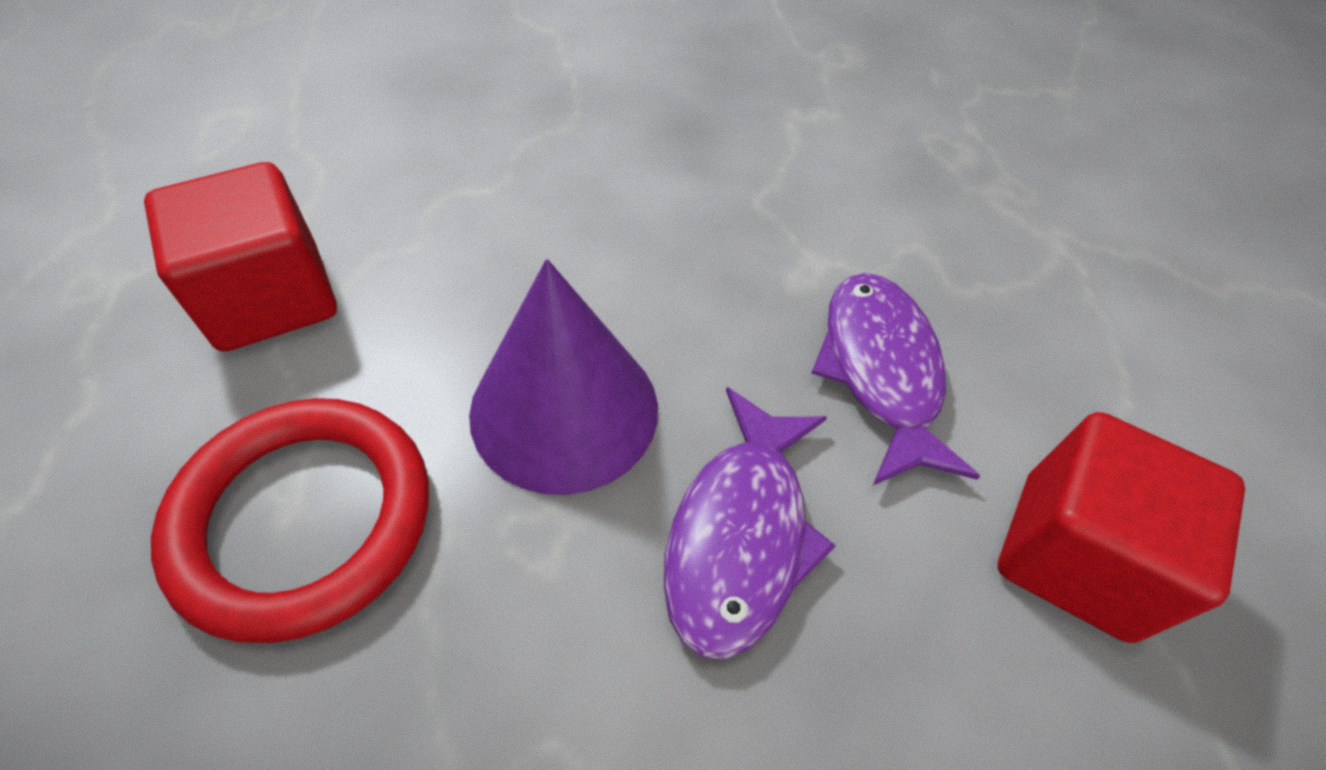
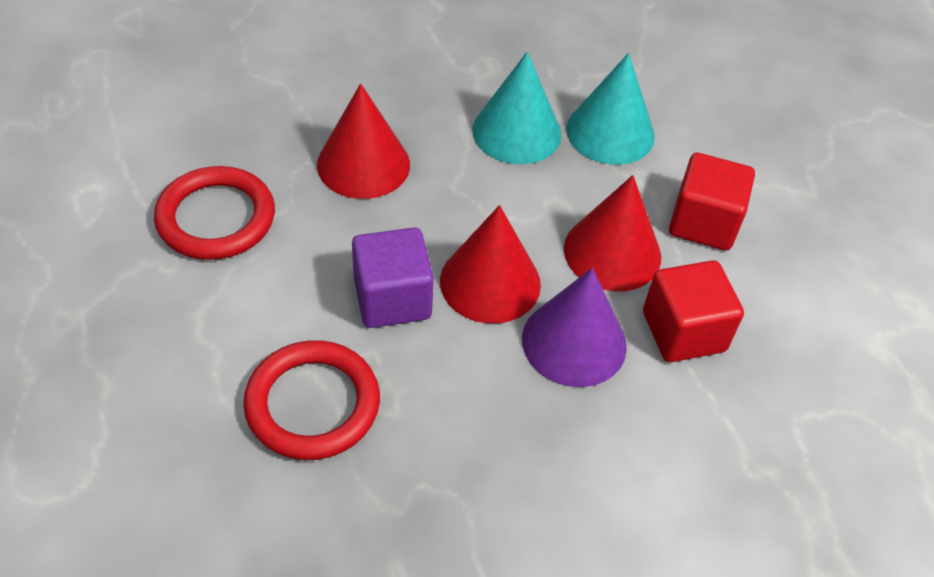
purple cube: 0 -> 1
purple fish: 2 -> 0
red cone: 0 -> 3
red ring: 1 -> 2
turquoise cone: 0 -> 2

